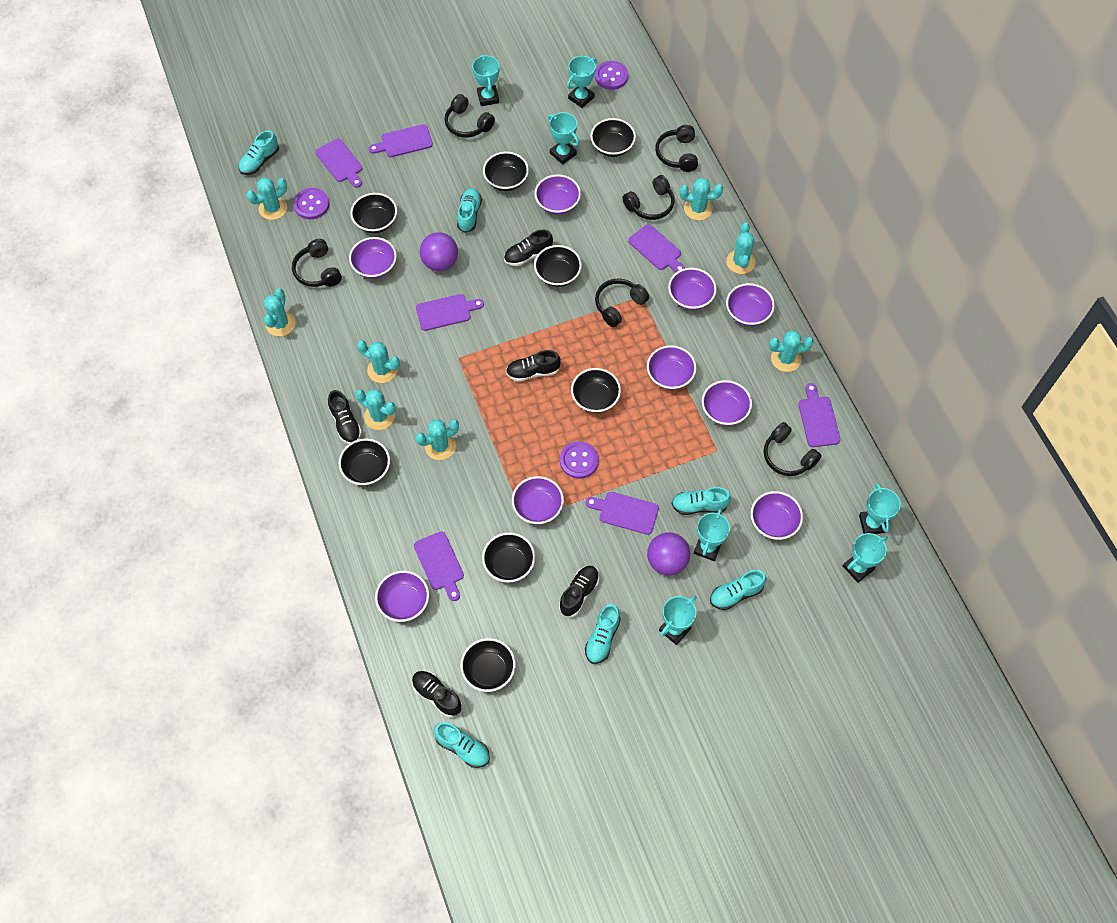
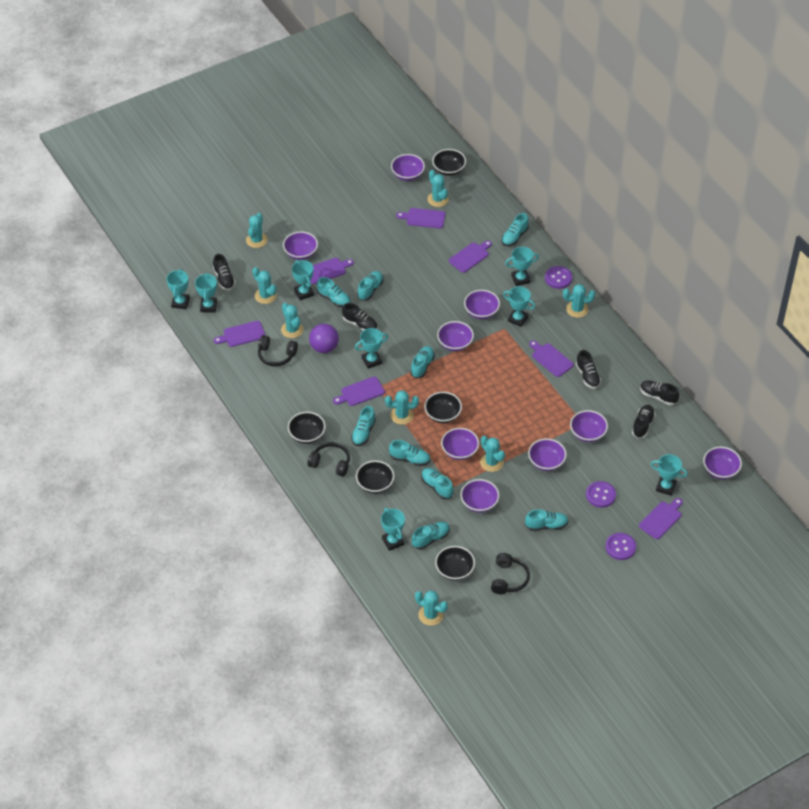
black bowl: 8 -> 5
black headphones: 6 -> 3
purple ball: 2 -> 1
turquoise shoe: 6 -> 9
turquoise trophy: 7 -> 8

